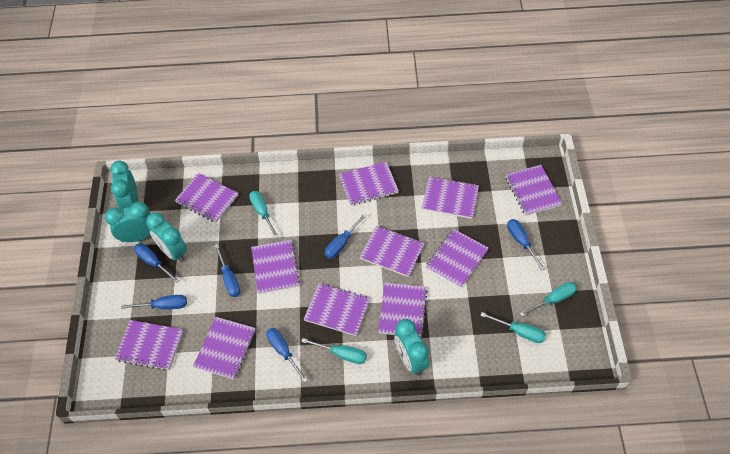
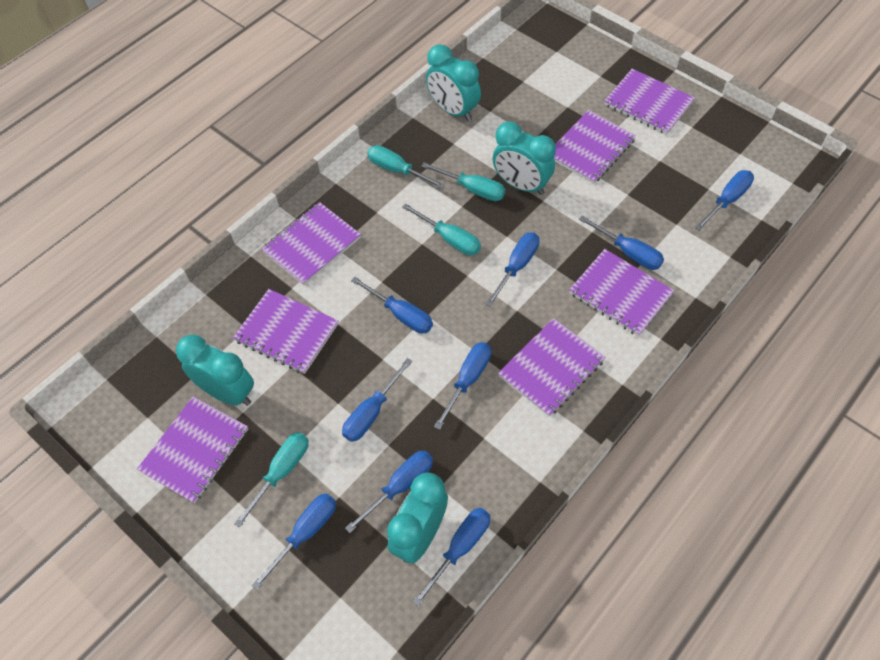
blue screwdriver: 6 -> 9
purple notebook: 11 -> 7

